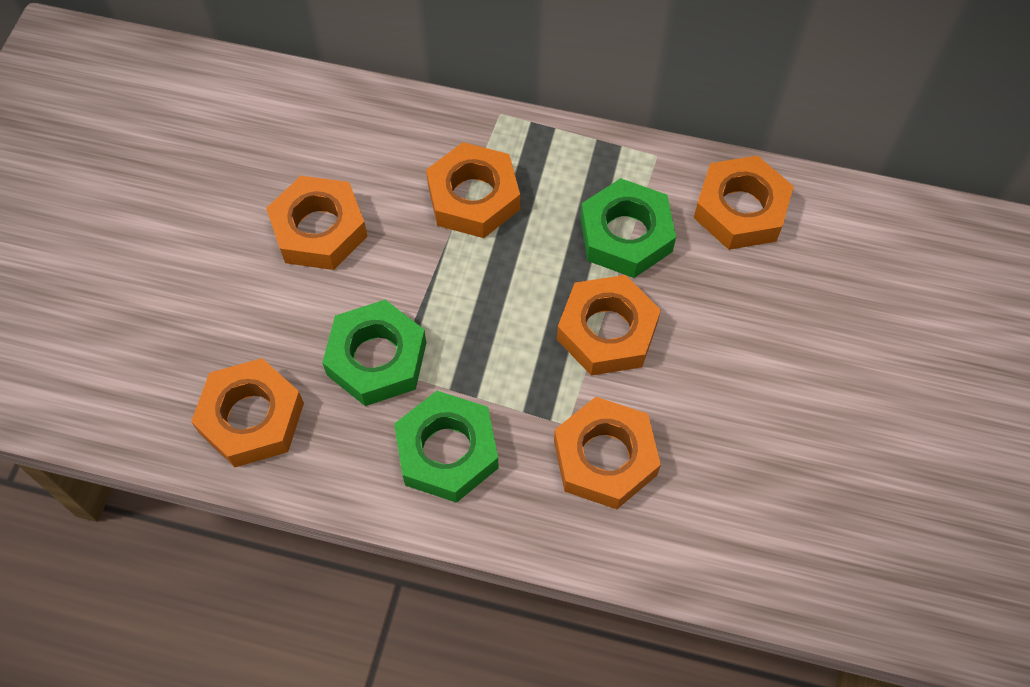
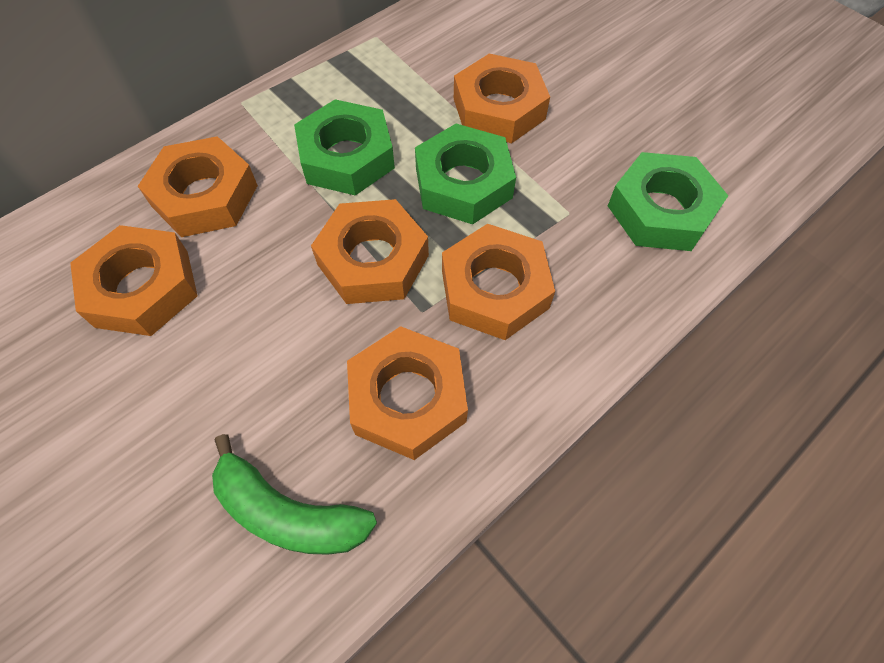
green banana: 0 -> 1

